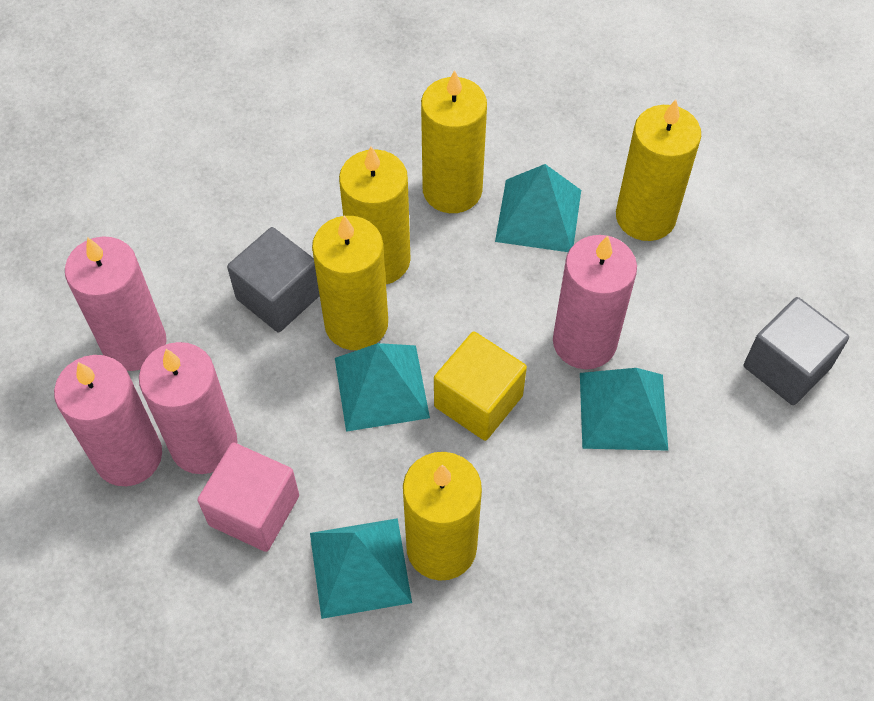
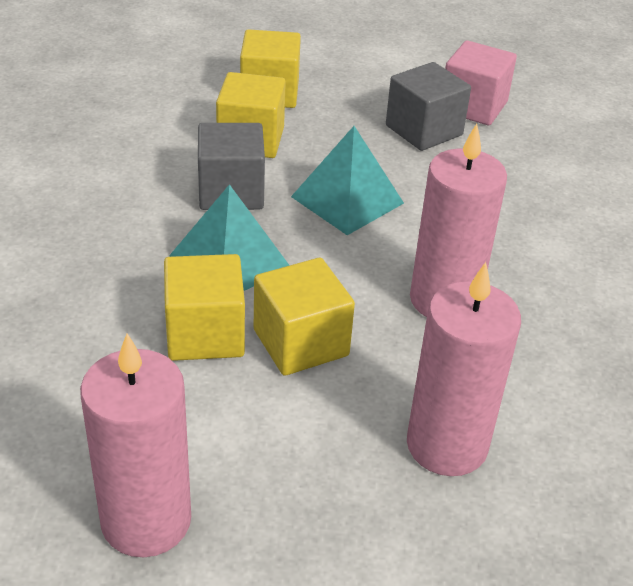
pink candle: 4 -> 3
turquoise pyramid: 4 -> 2
yellow candle: 5 -> 0
yellow cube: 1 -> 4

